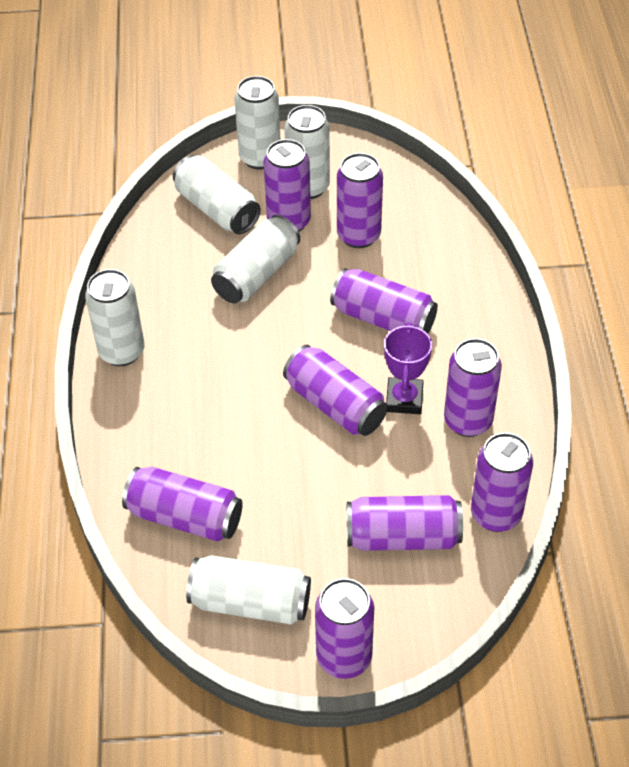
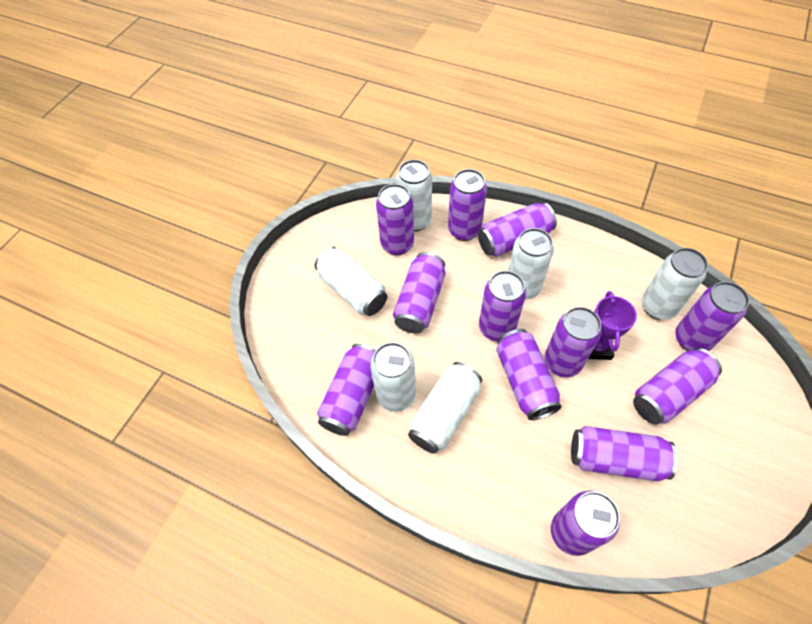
purple can: 9 -> 12

